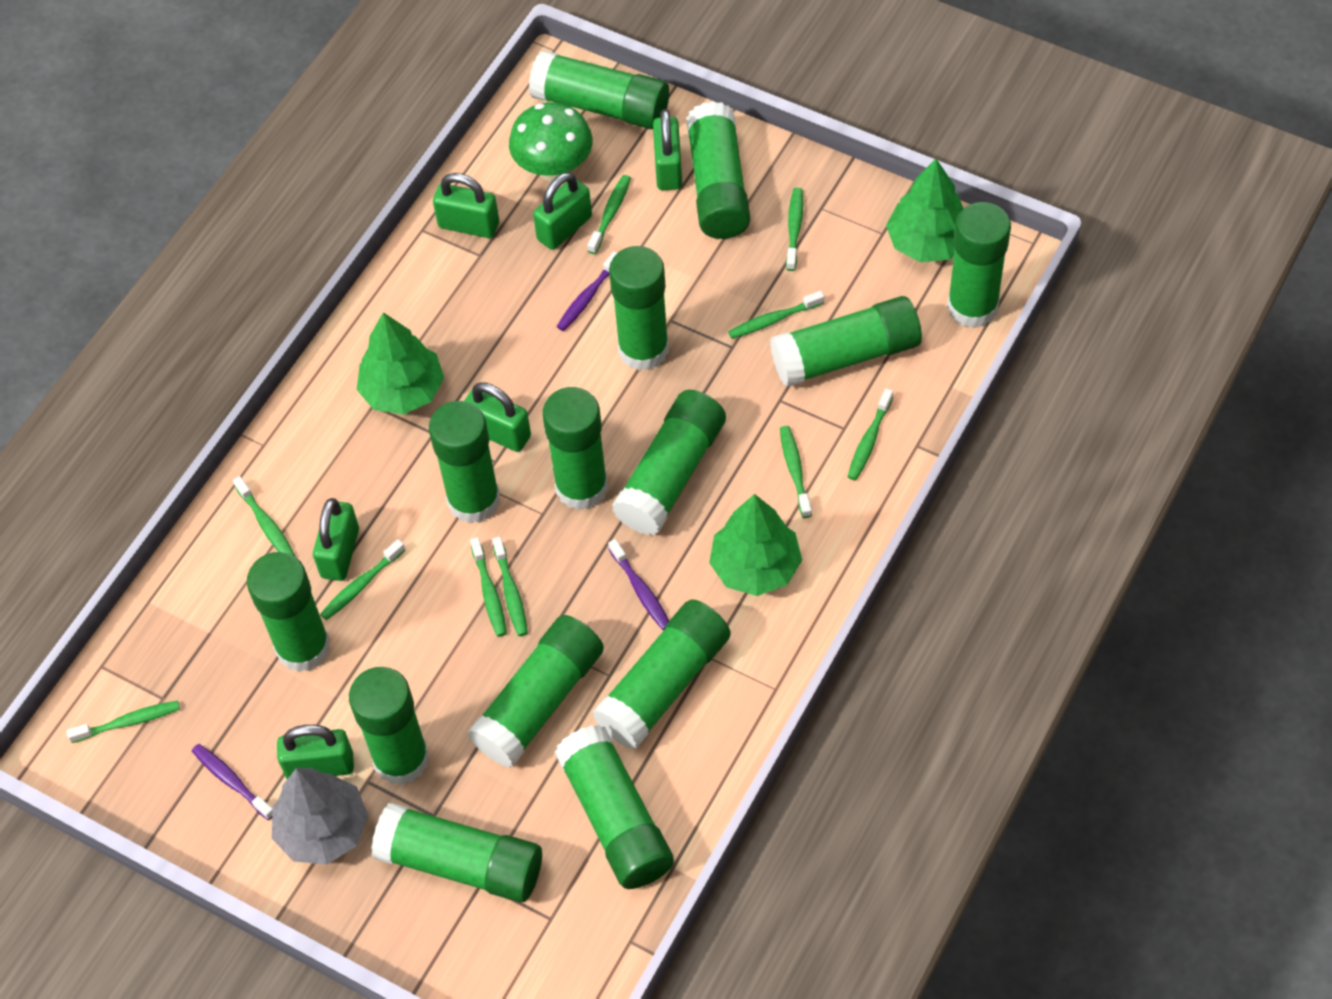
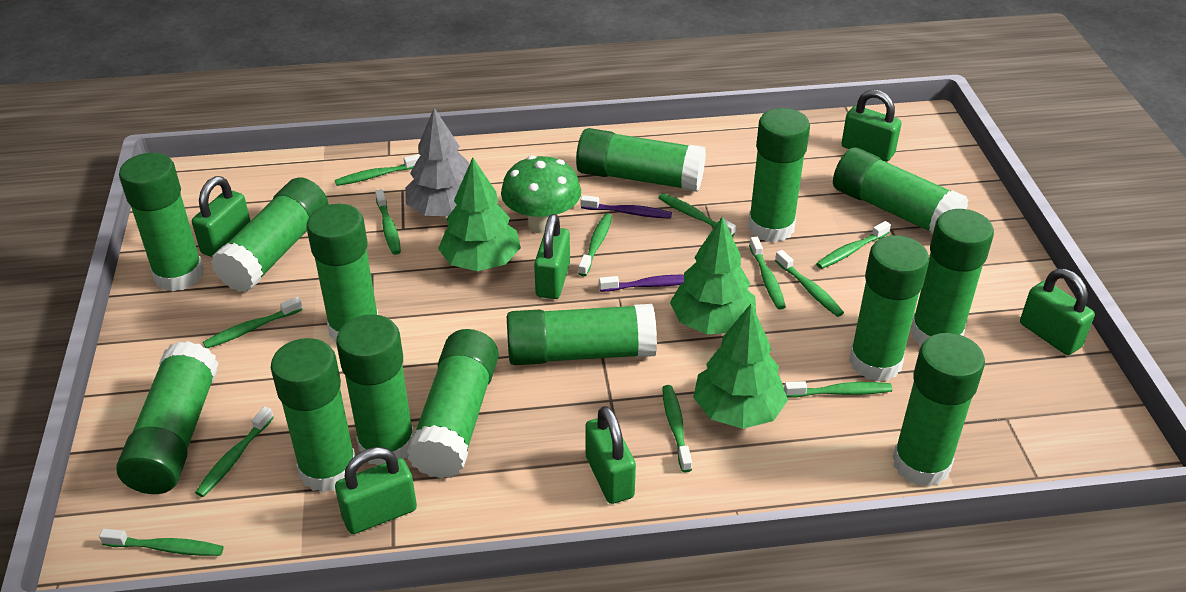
green toothbrush: 10 -> 12
purple toothbrush: 3 -> 2

